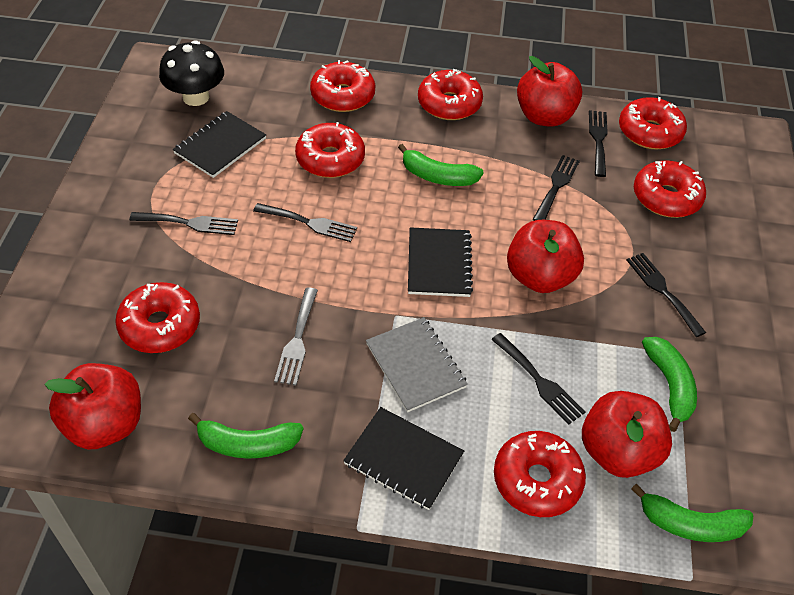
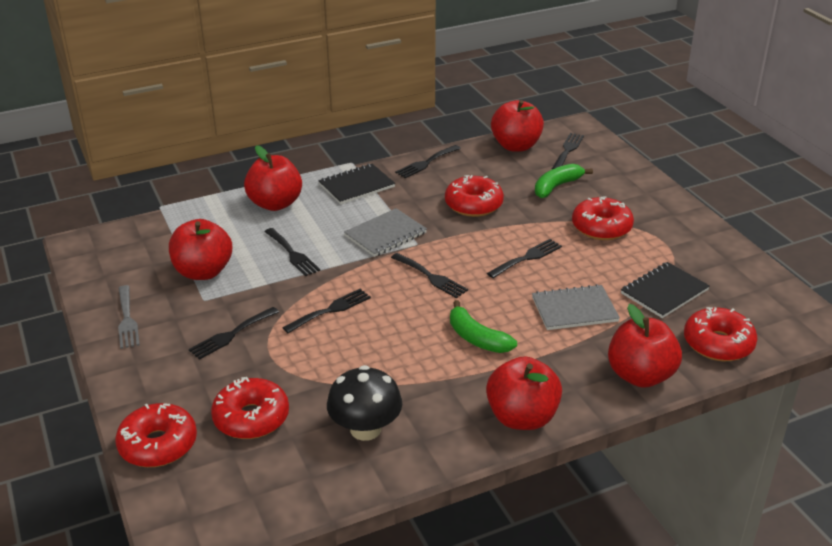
black fork: 6 -> 7
black notebook: 3 -> 2
green banana: 4 -> 2
grey notebook: 1 -> 2
red apple: 4 -> 5
red donut: 7 -> 5

